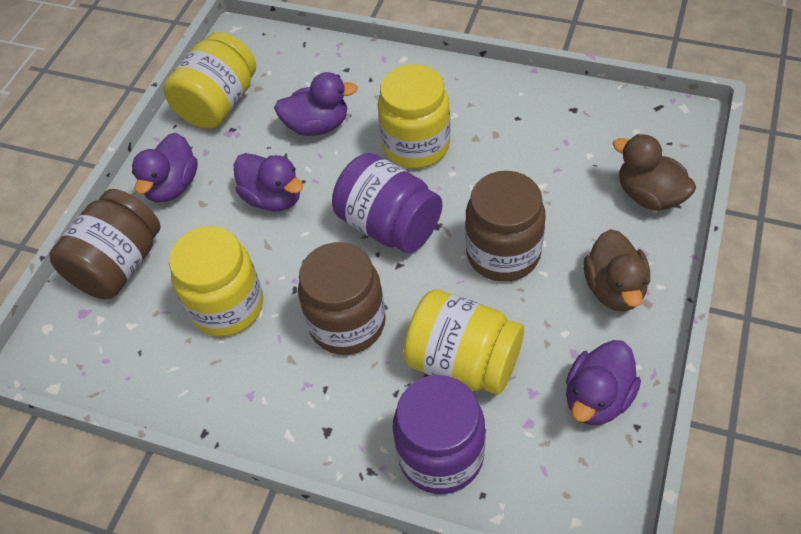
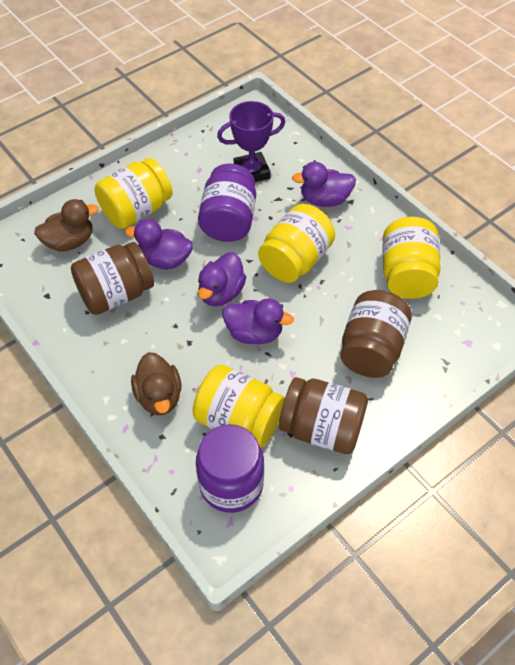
purple trophy: 0 -> 1

